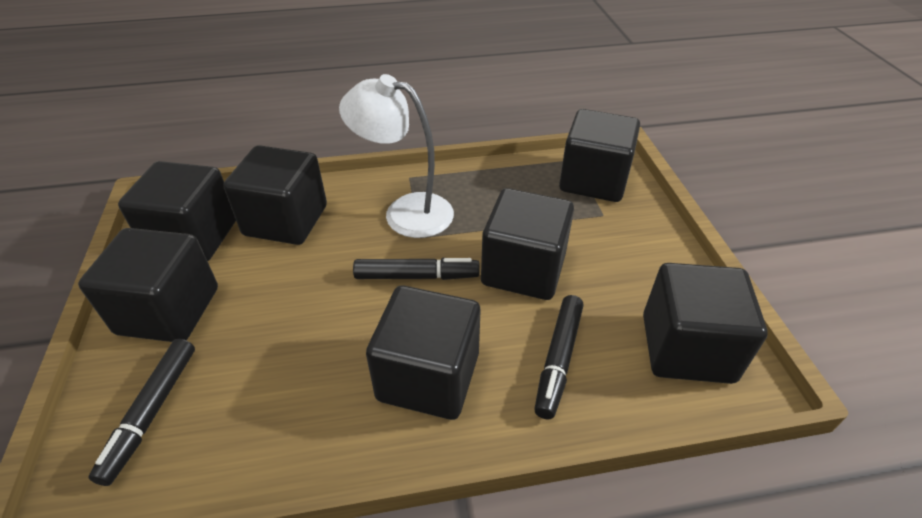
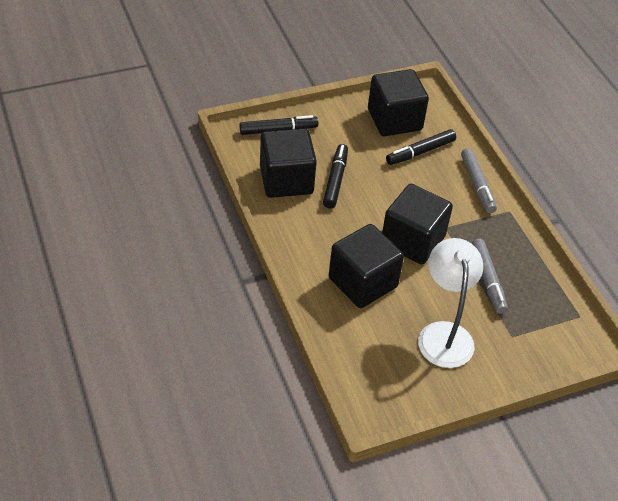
black cube: 7 -> 4
grey marker: 0 -> 2

